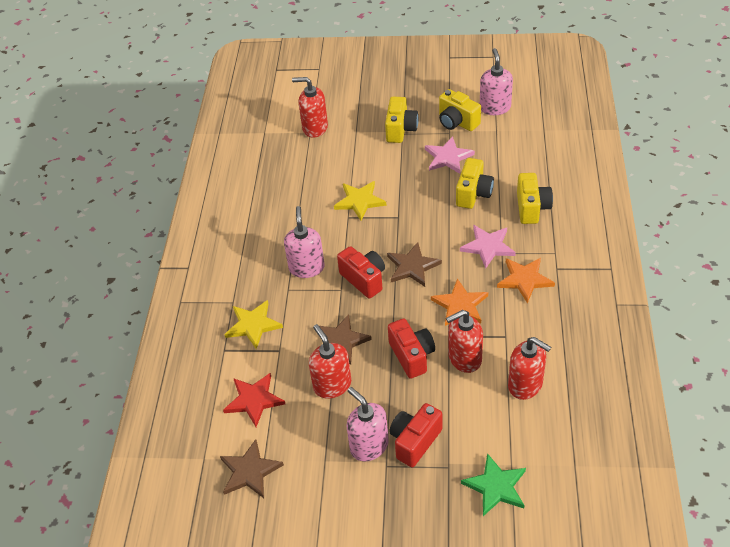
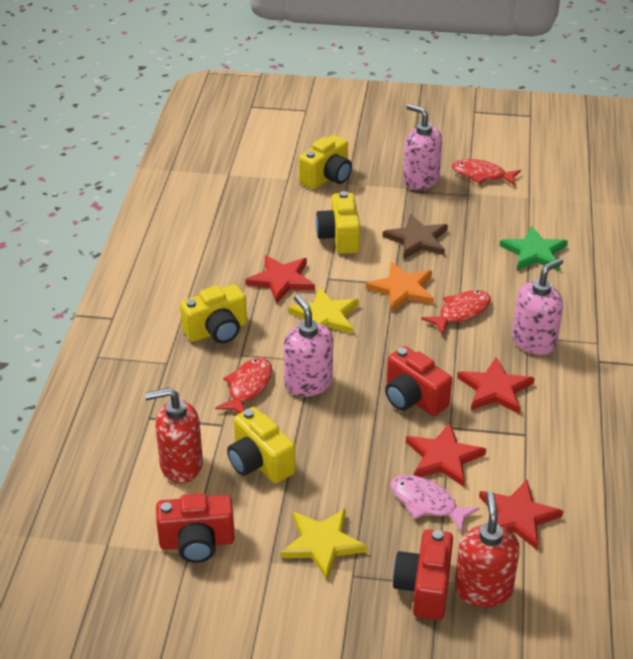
brown star: 3 -> 1
orange star: 2 -> 1
pink fish: 0 -> 1
pink star: 2 -> 0
red fish: 0 -> 3
red soap dispenser: 4 -> 2
red star: 1 -> 4

